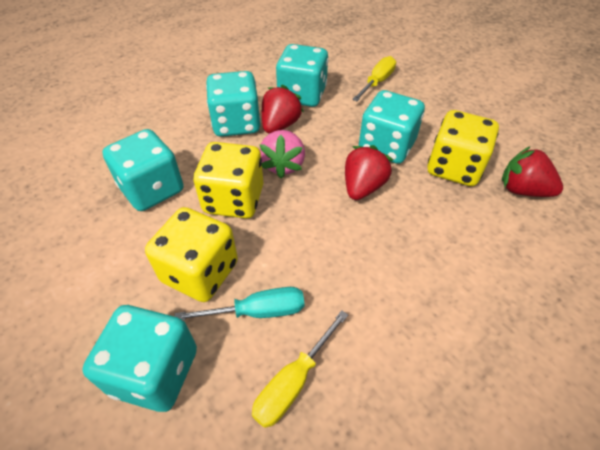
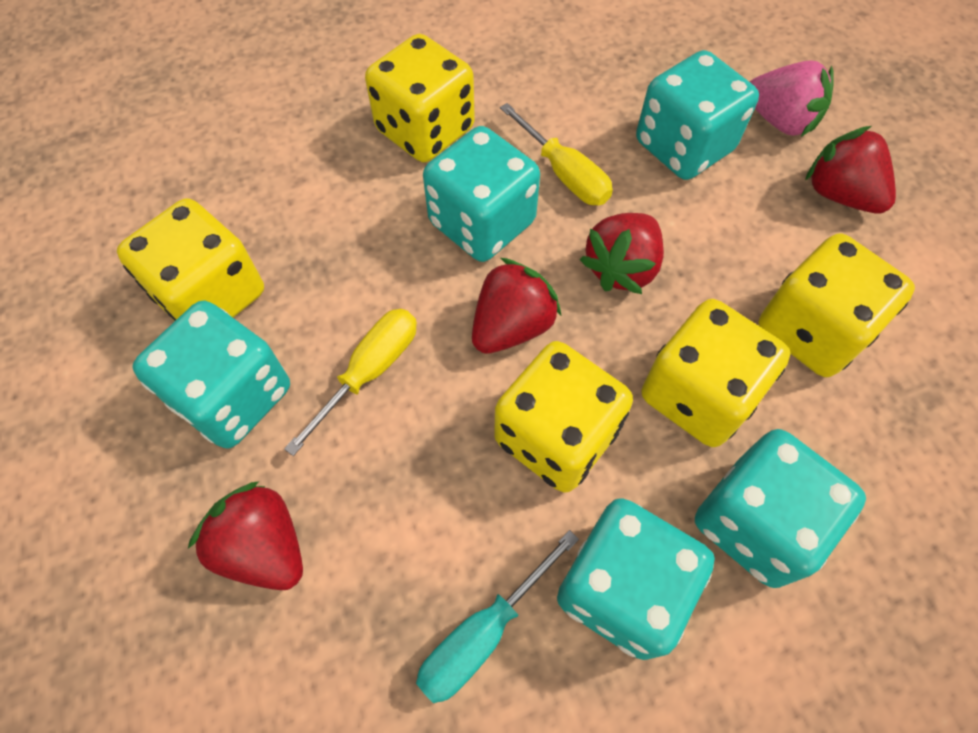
red strawberry: 3 -> 4
yellow dice: 3 -> 5

